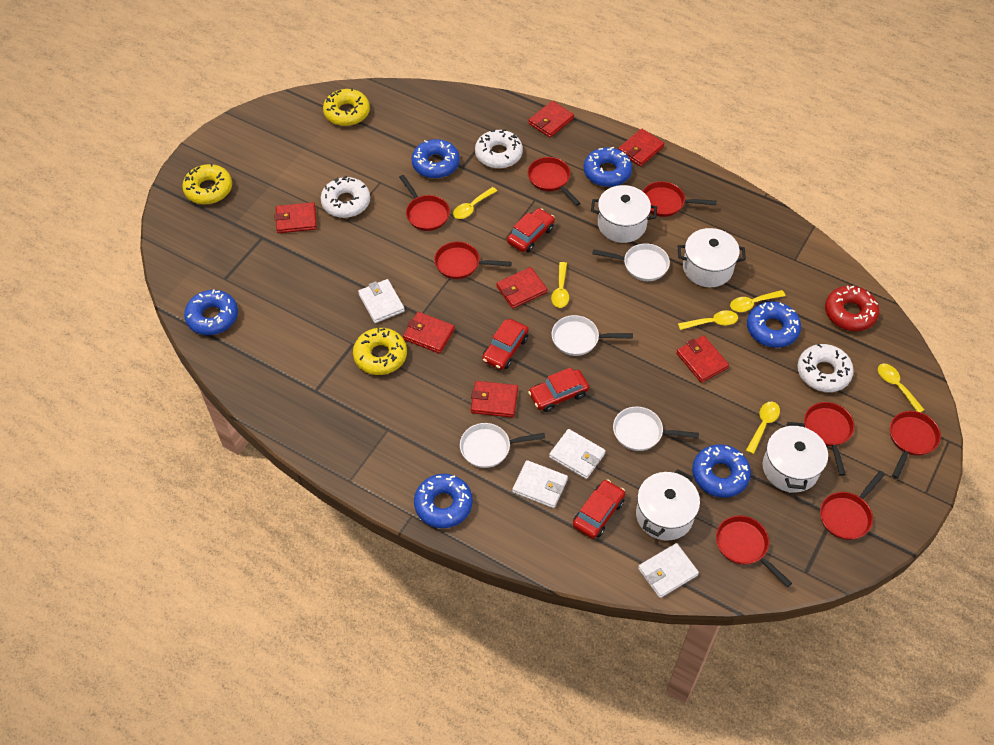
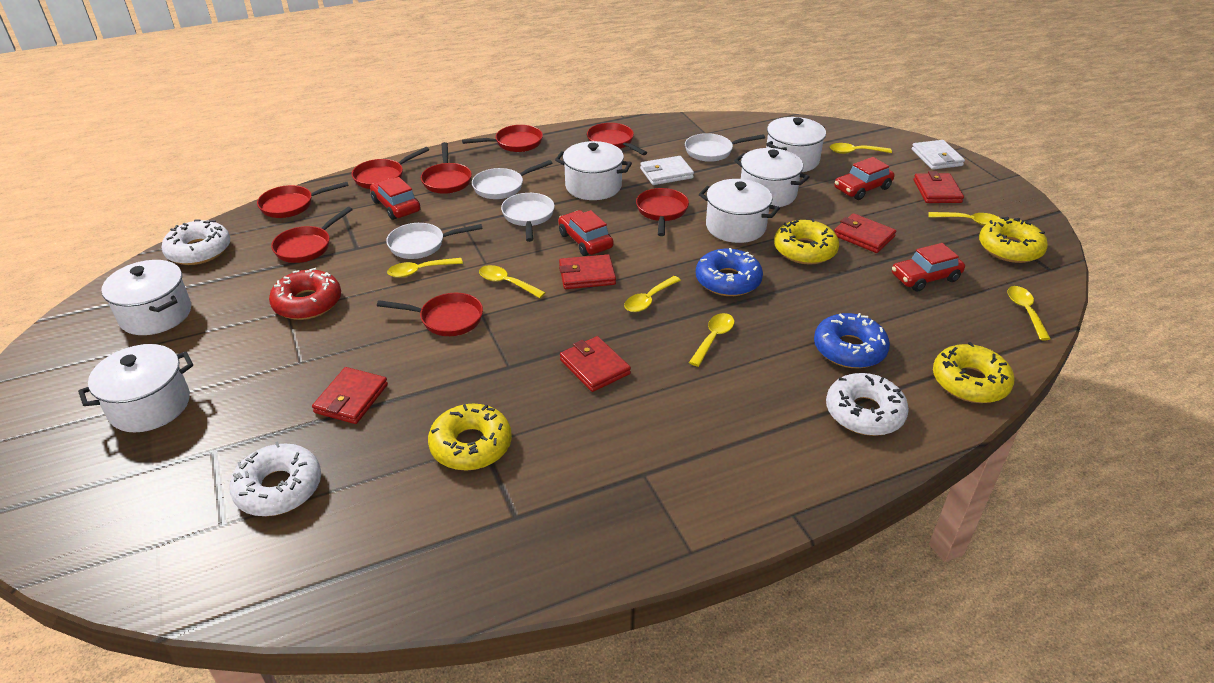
blue donut: 6 -> 2
red wallet: 7 -> 5
white pot: 4 -> 6
white wallet: 4 -> 2
yellow donut: 3 -> 4
yellow spoon: 6 -> 7

